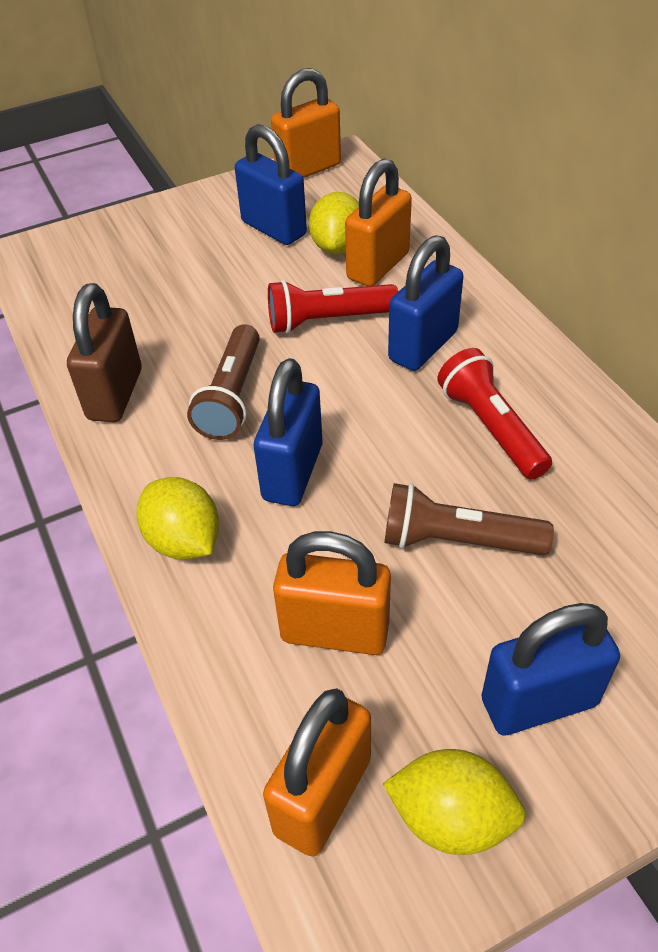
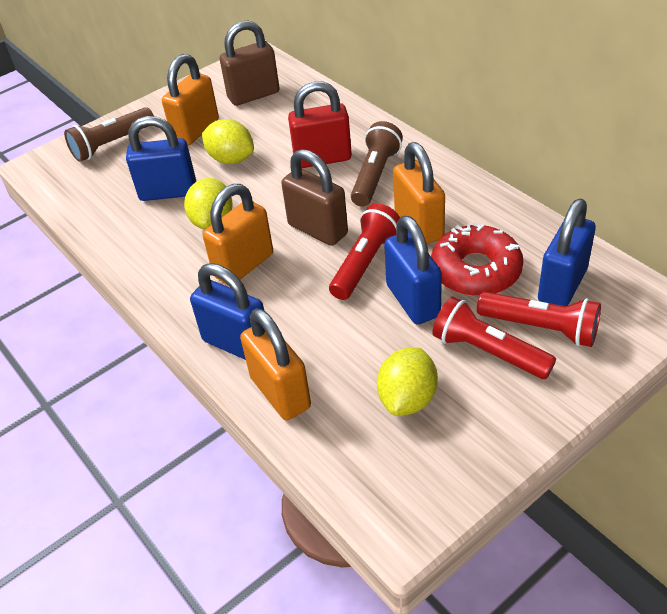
brown padlock: 1 -> 2
red donut: 0 -> 1
red flashlight: 2 -> 3
red padlock: 0 -> 1

